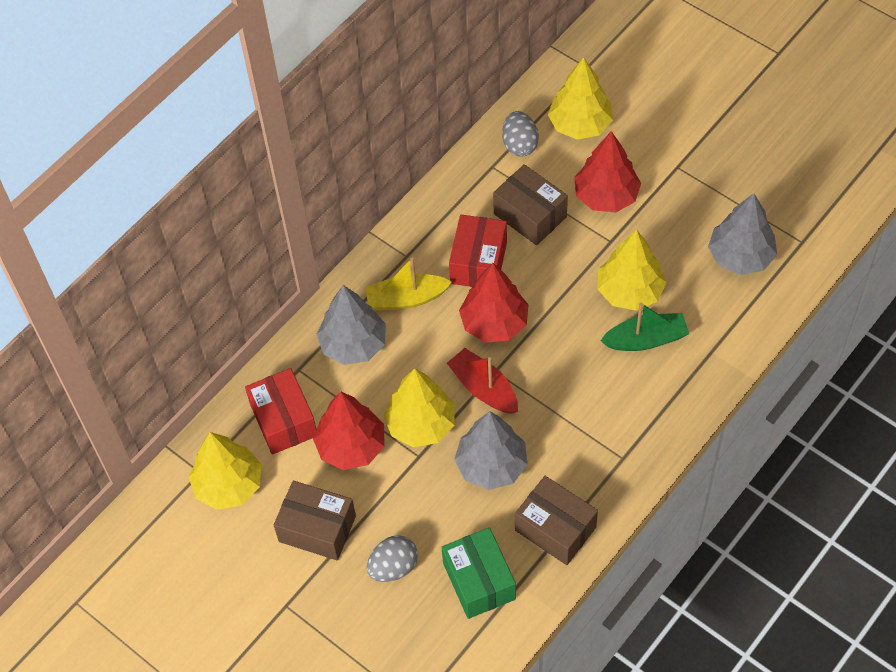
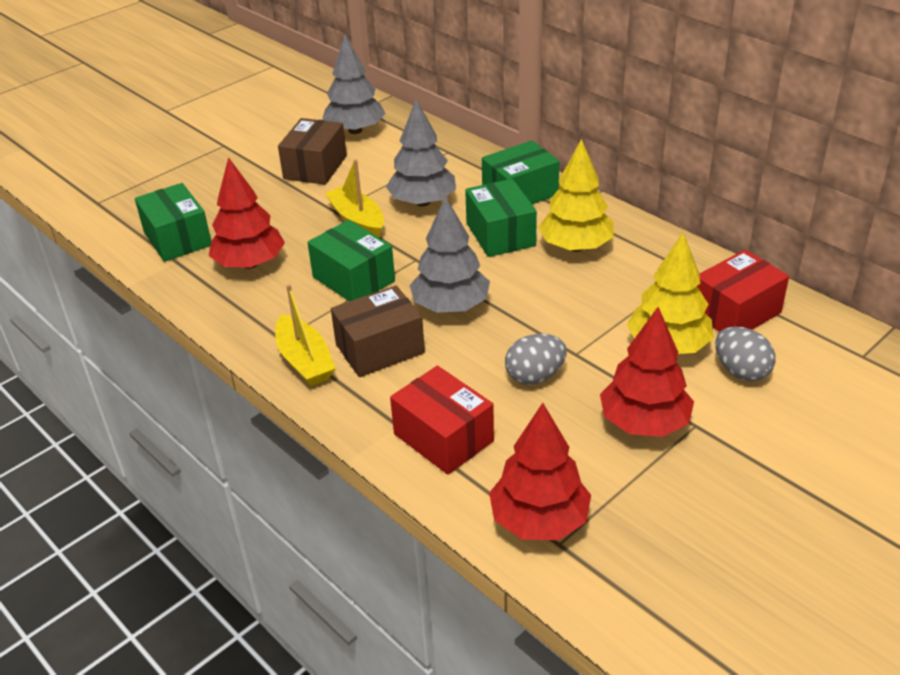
brown box: 3 -> 2
green boat: 1 -> 0
green box: 1 -> 4
red boat: 1 -> 0
yellow boat: 1 -> 2
yellow tree: 4 -> 2

